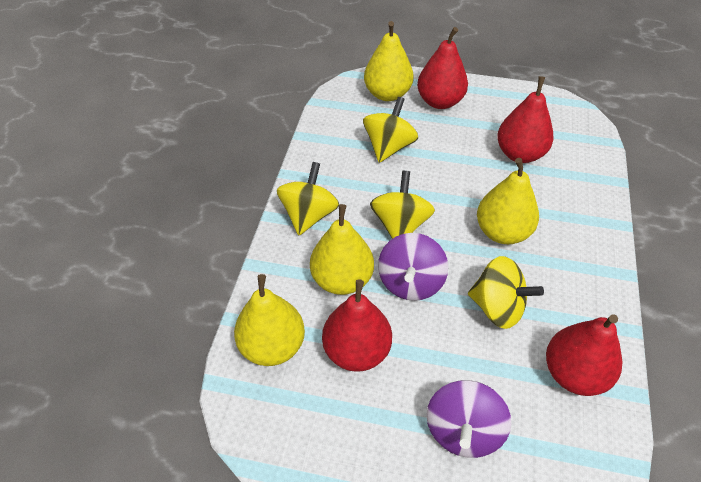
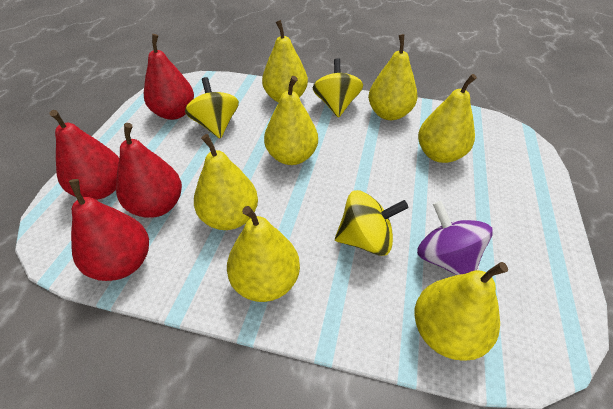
purple spinning top: 2 -> 1
yellow pear: 4 -> 7
yellow spinning top: 4 -> 3

